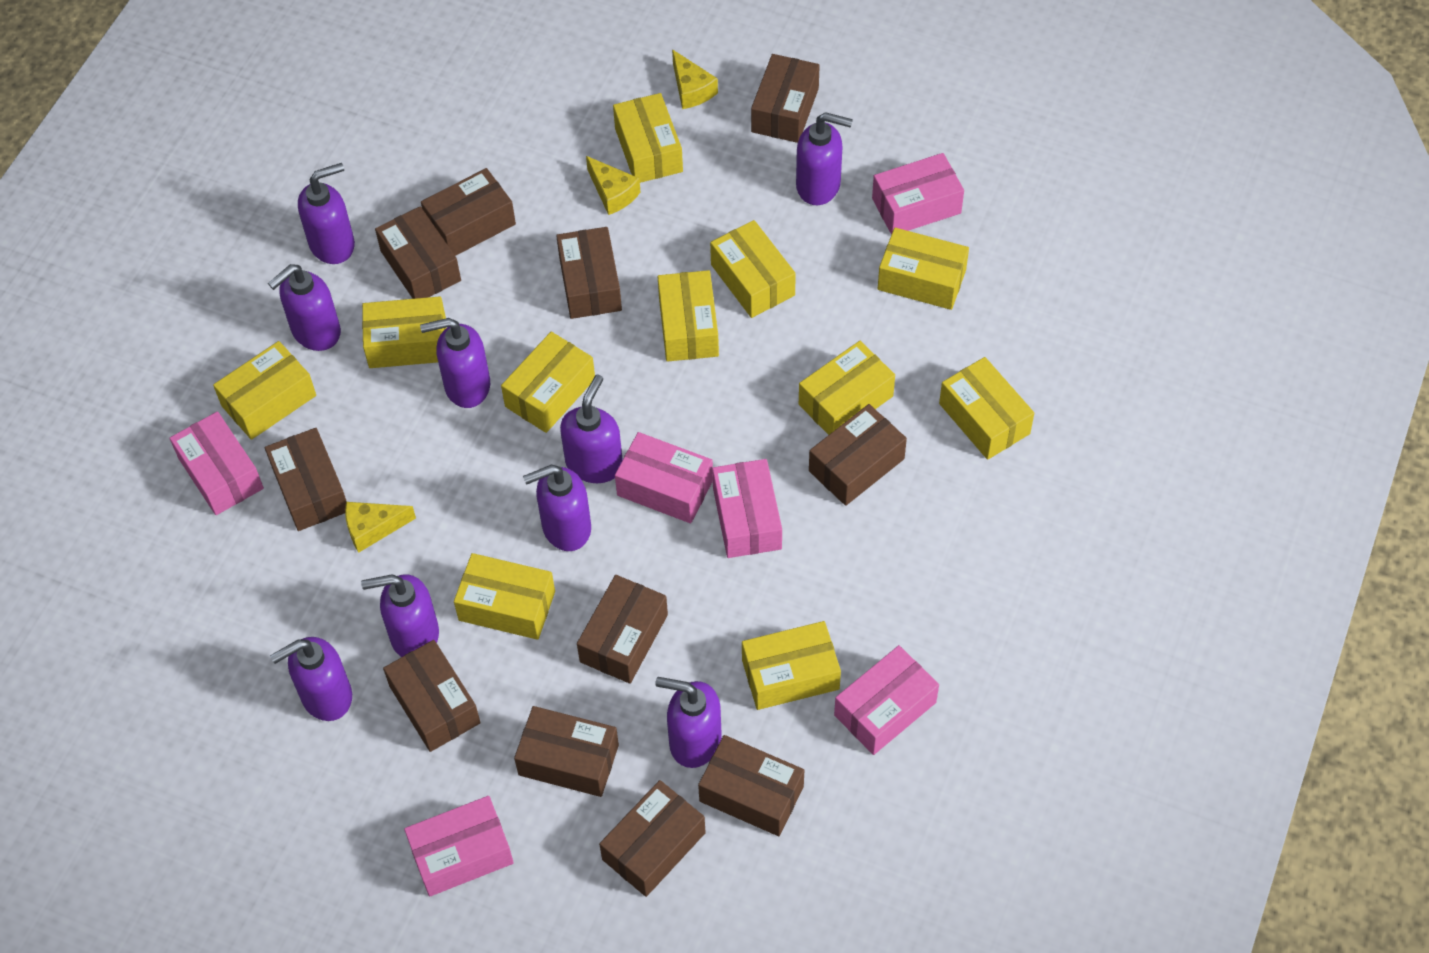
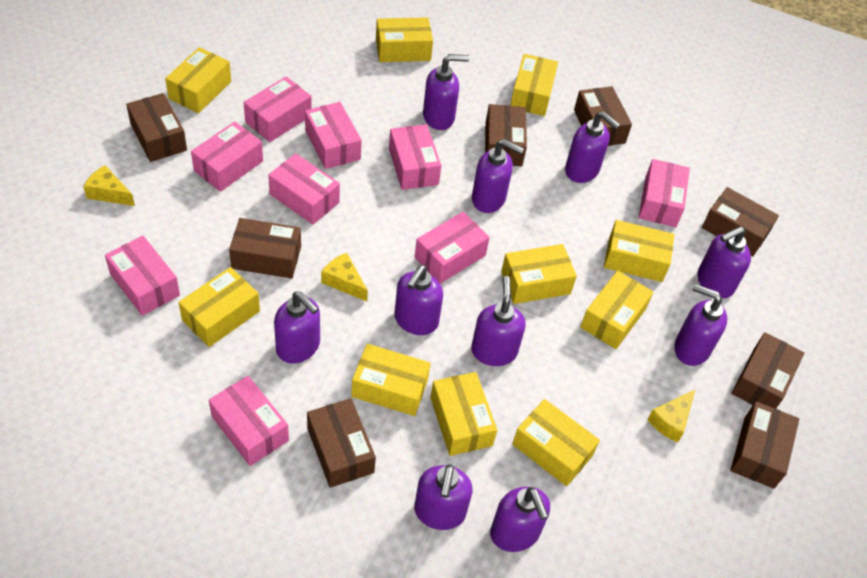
brown box: 11 -> 8
pink box: 6 -> 9
purple soap dispenser: 9 -> 10
yellow box: 11 -> 10

